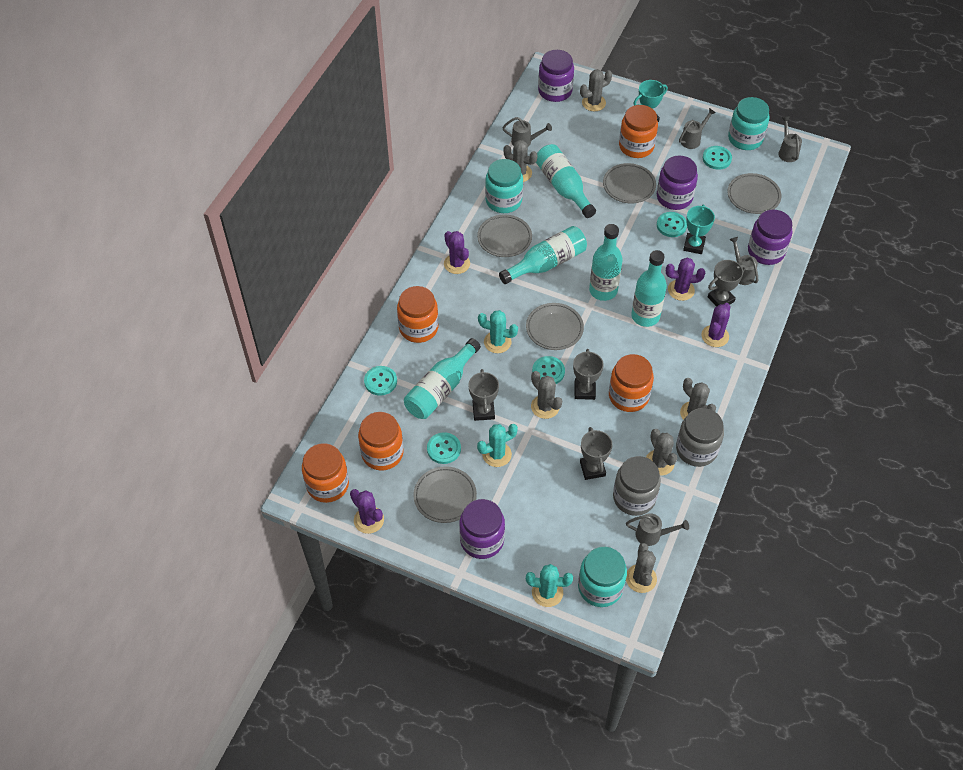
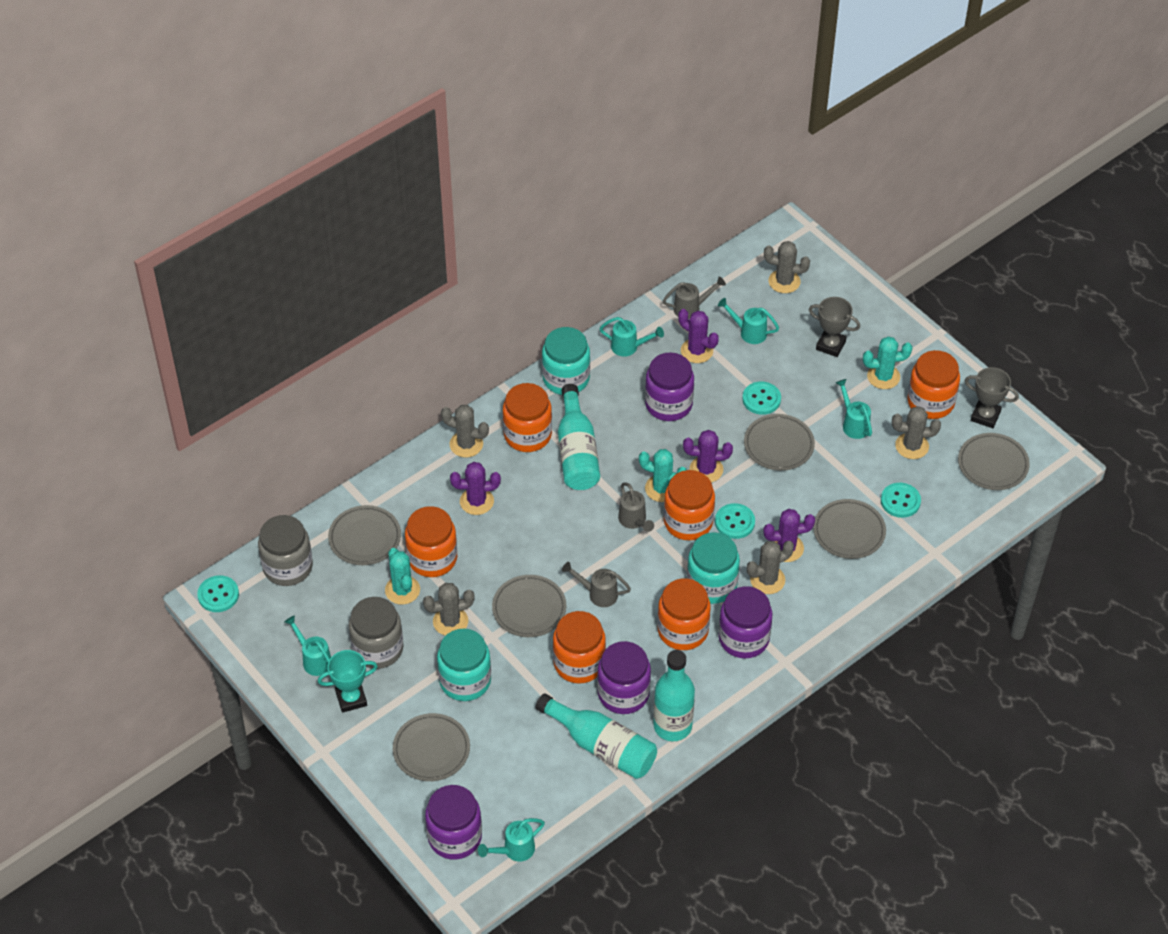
grey cactus: 6 -> 5
grey plate: 5 -> 6
grey trophy: 4 -> 2
grey watering can: 5 -> 3
orange jar: 5 -> 6
turquoise bottle: 5 -> 3
turquoise button: 5 -> 4
turquoise trophy: 2 -> 1
turquoise watering can: 0 -> 5

